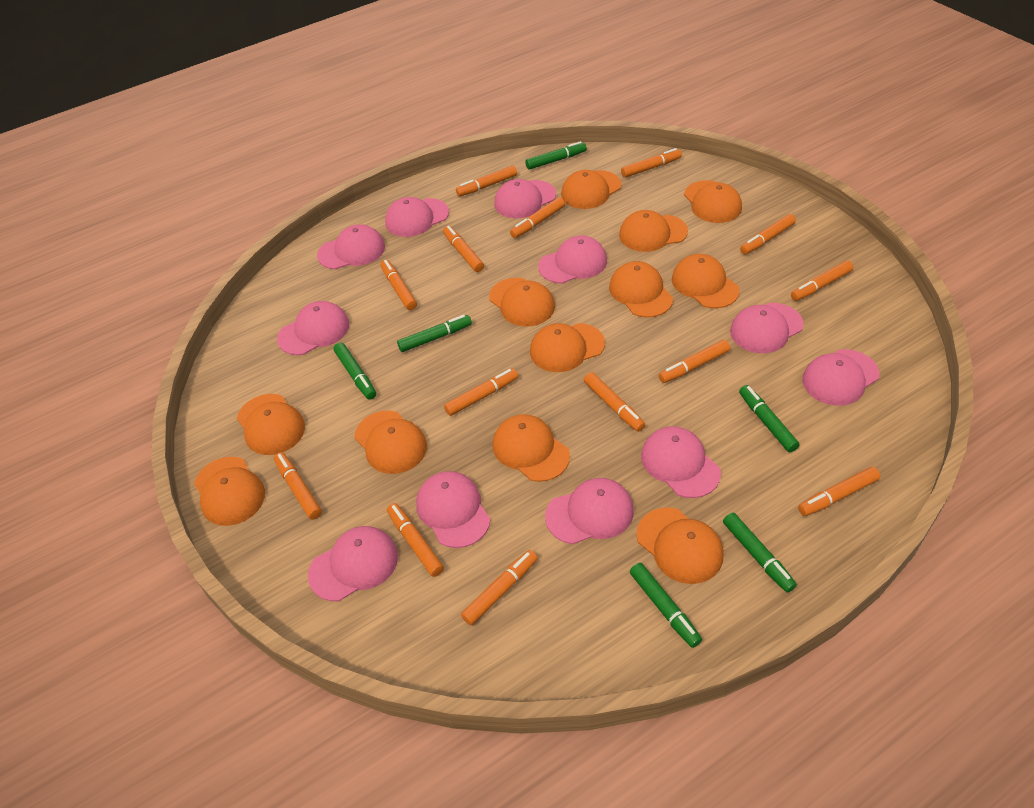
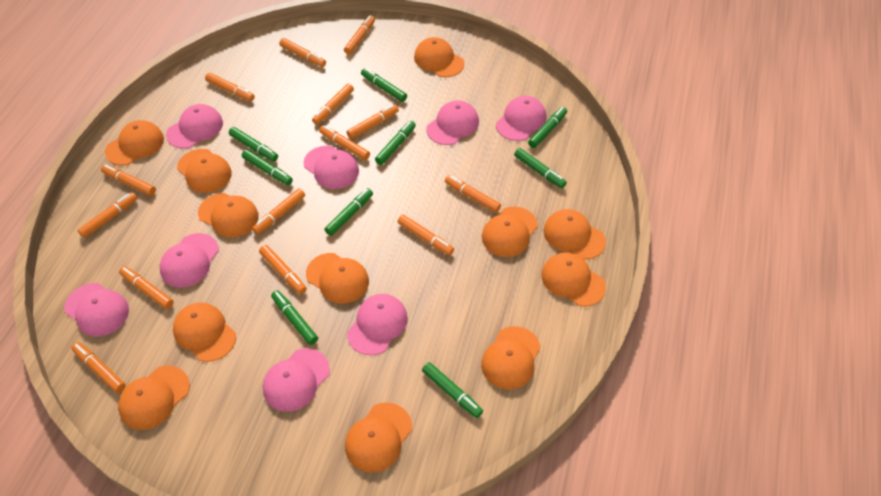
green marker: 6 -> 9
pink cap: 11 -> 8

